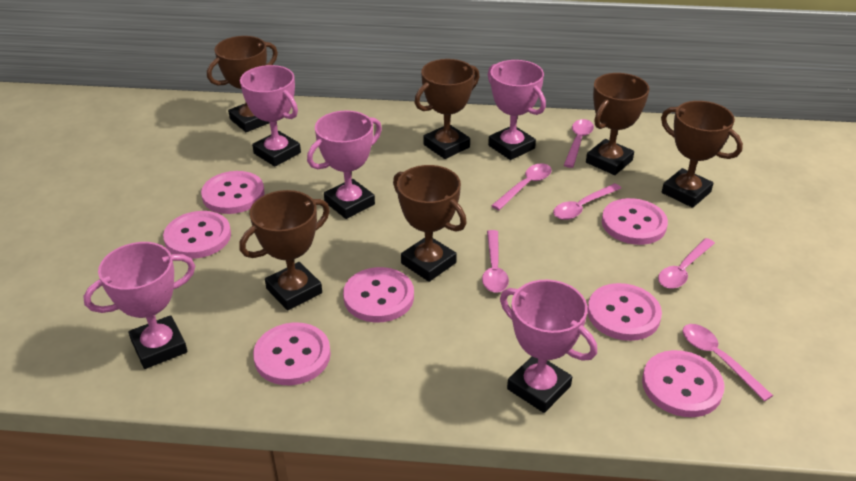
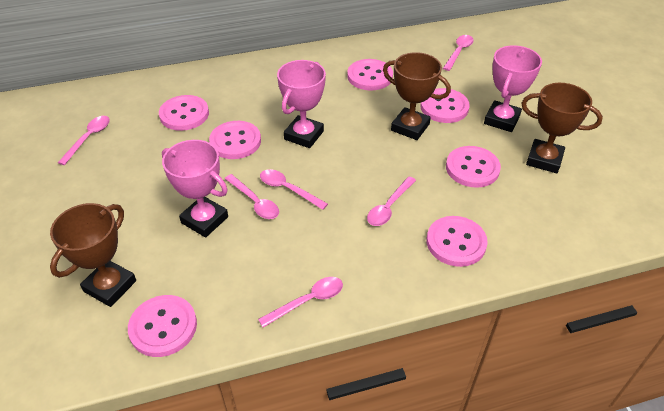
brown trophy: 6 -> 3
pink trophy: 5 -> 3

